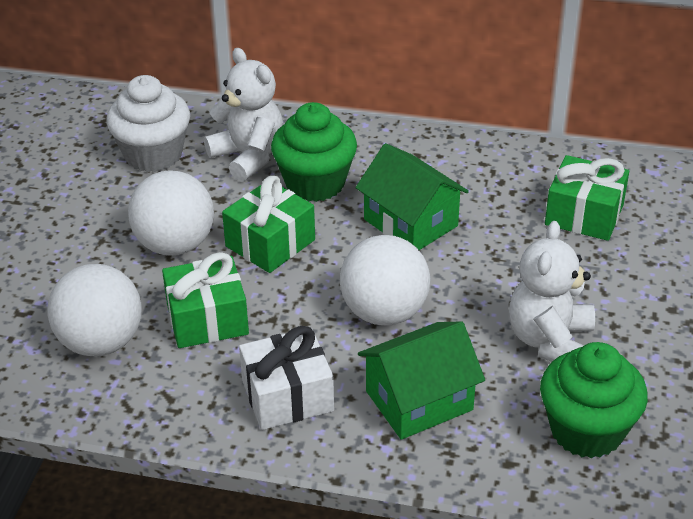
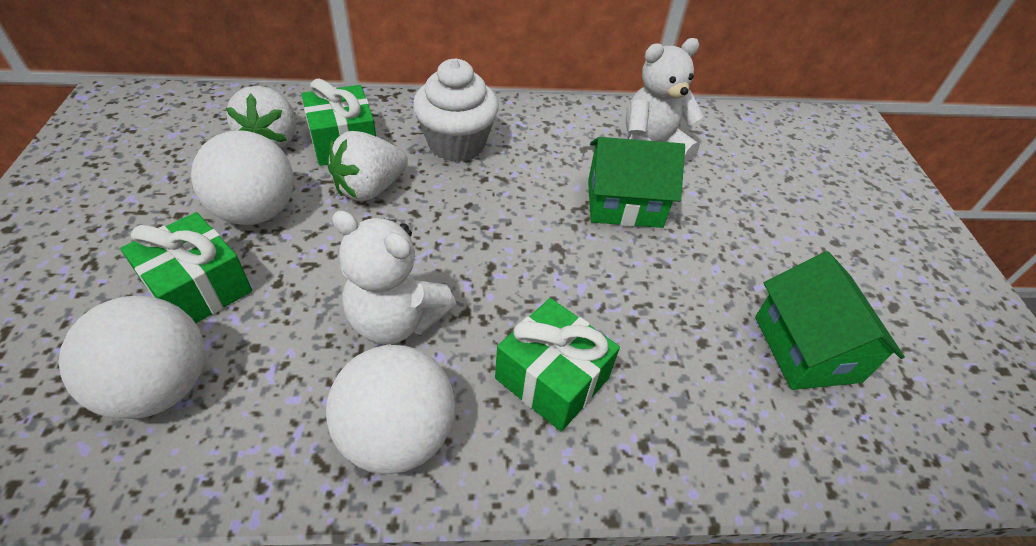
green cupcake: 2 -> 0
white gift: 1 -> 0
white strawberry: 0 -> 2

